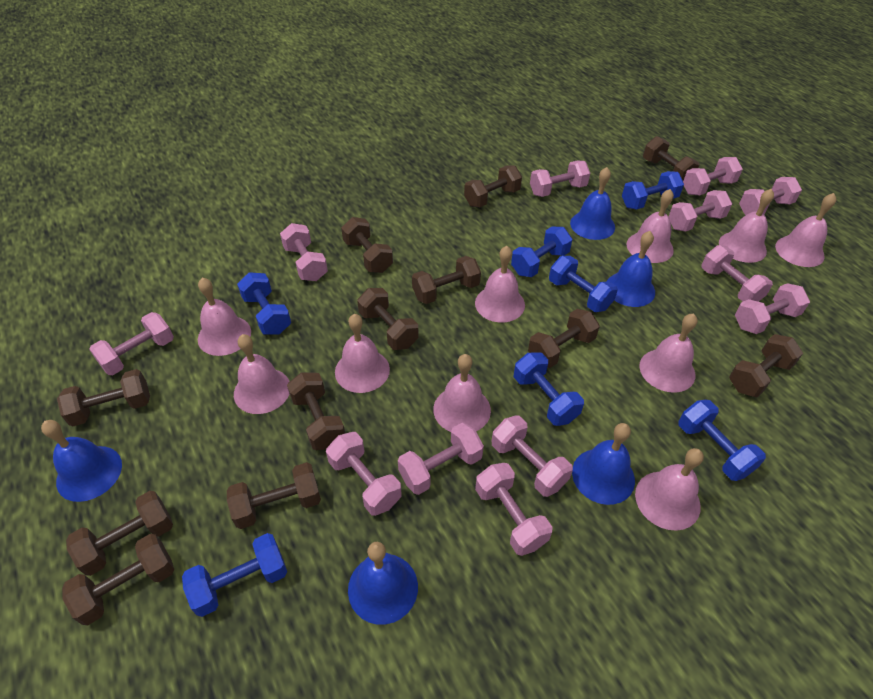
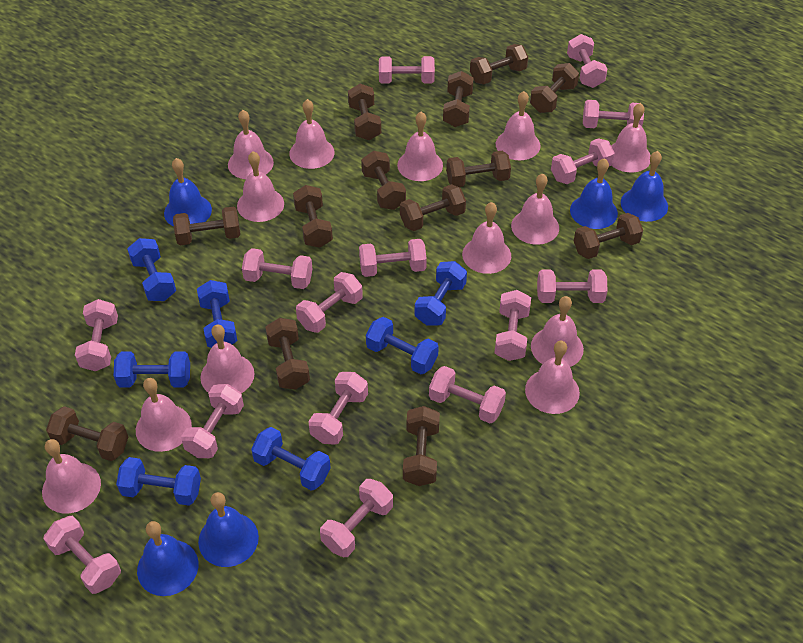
brown dumbbell: 12 -> 13
pink bell: 10 -> 13
pink dumbbell: 12 -> 15

